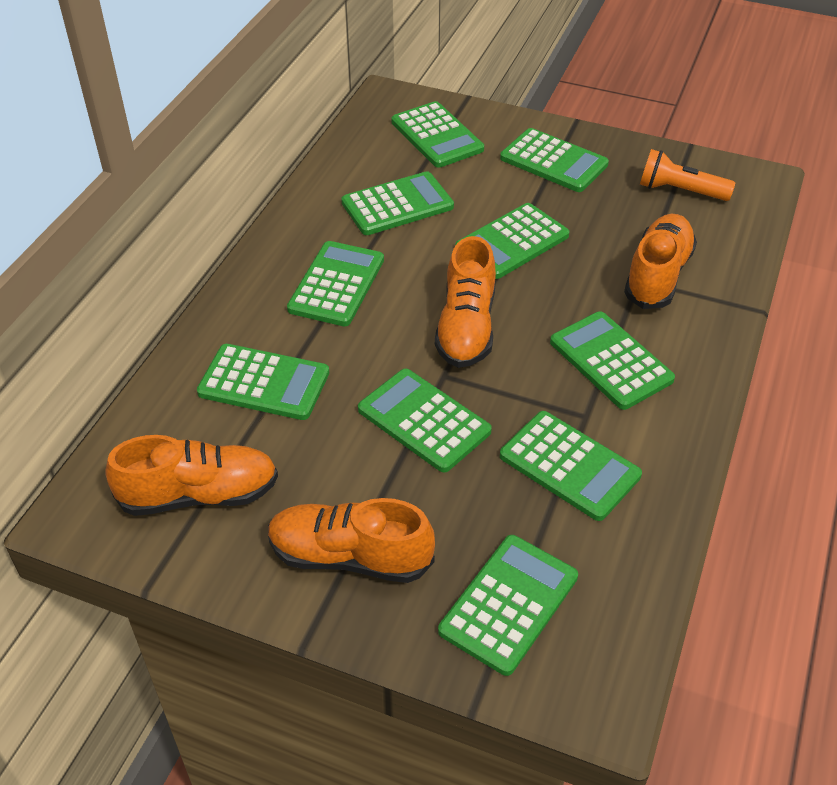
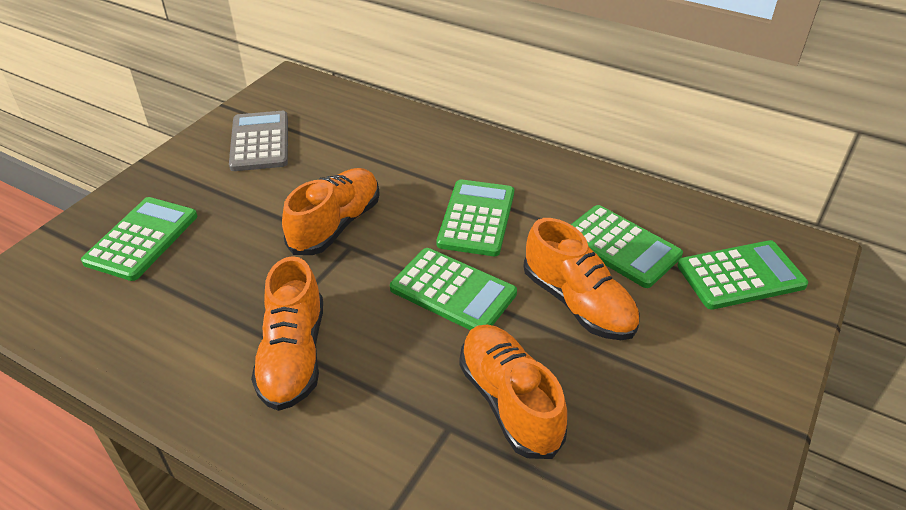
green calculator: 10 -> 5
grey calculator: 0 -> 1
orange flashlight: 1 -> 0

